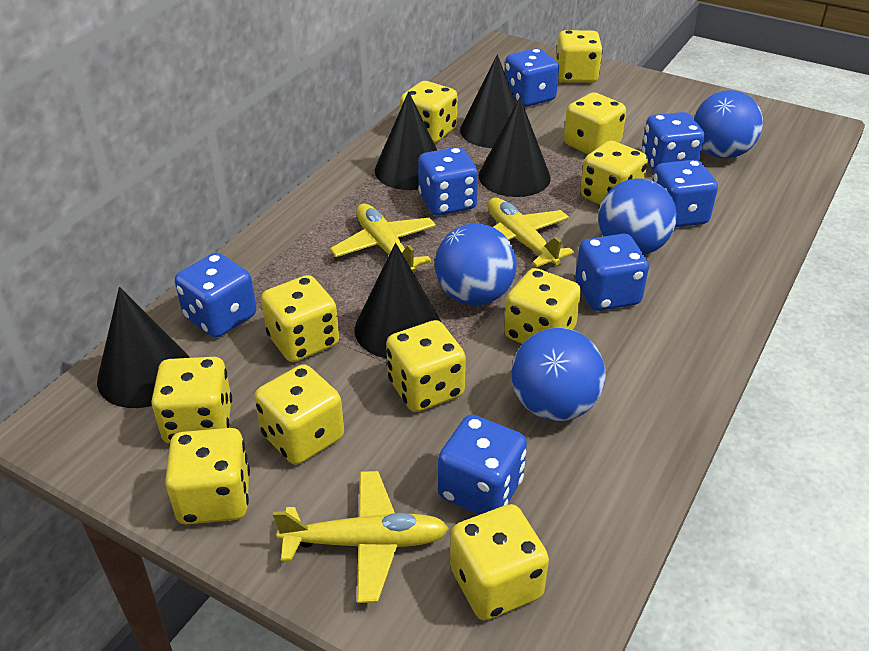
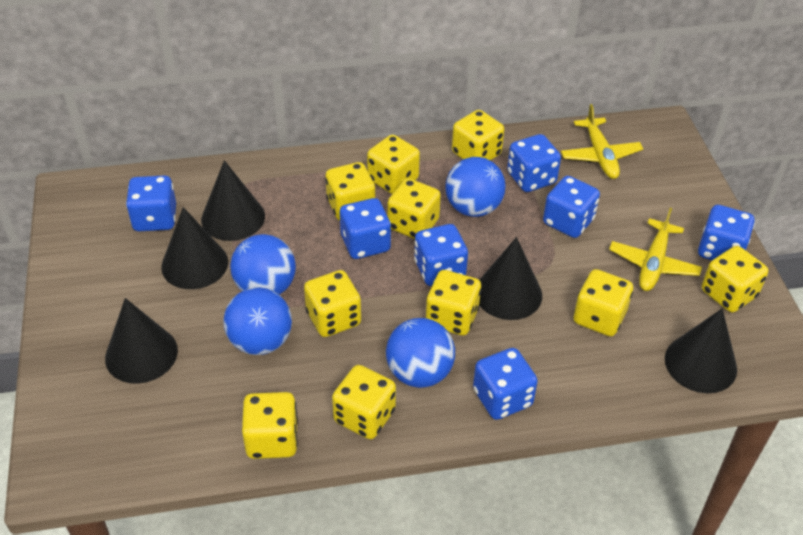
yellow dice: 11 -> 10
yellow plane: 3 -> 2

